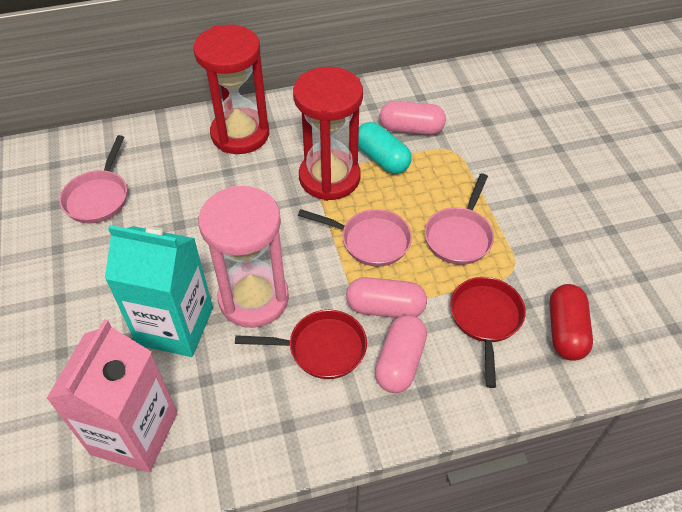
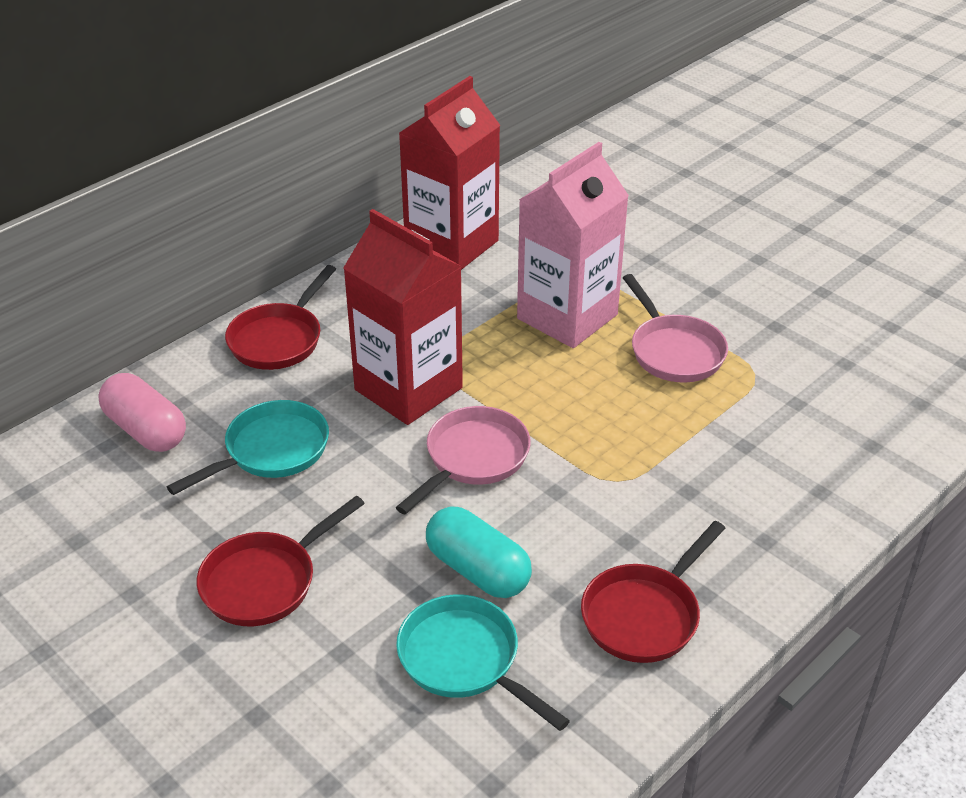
pink capsule: 3 -> 1
pink hourglass: 1 -> 0
pink pan: 3 -> 2
red capsule: 1 -> 0
red carton: 0 -> 2
red hourglass: 2 -> 0
red pan: 2 -> 3
turquoise carton: 1 -> 0
turquoise pan: 0 -> 2

